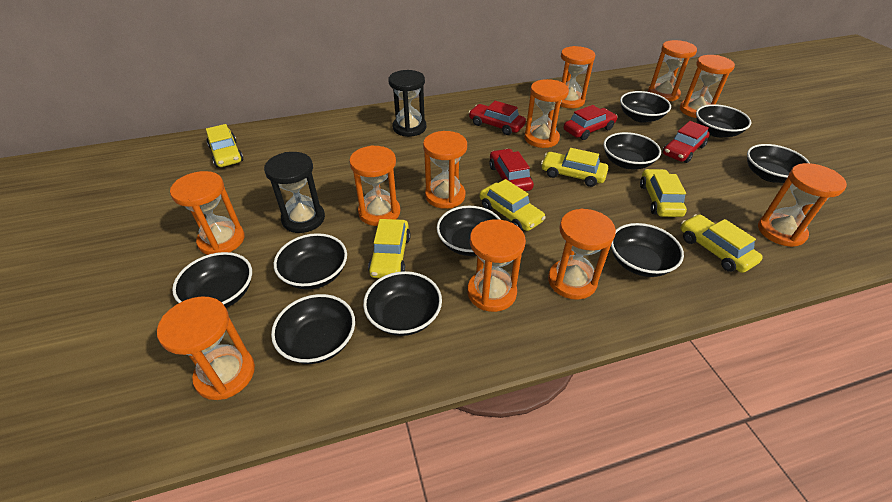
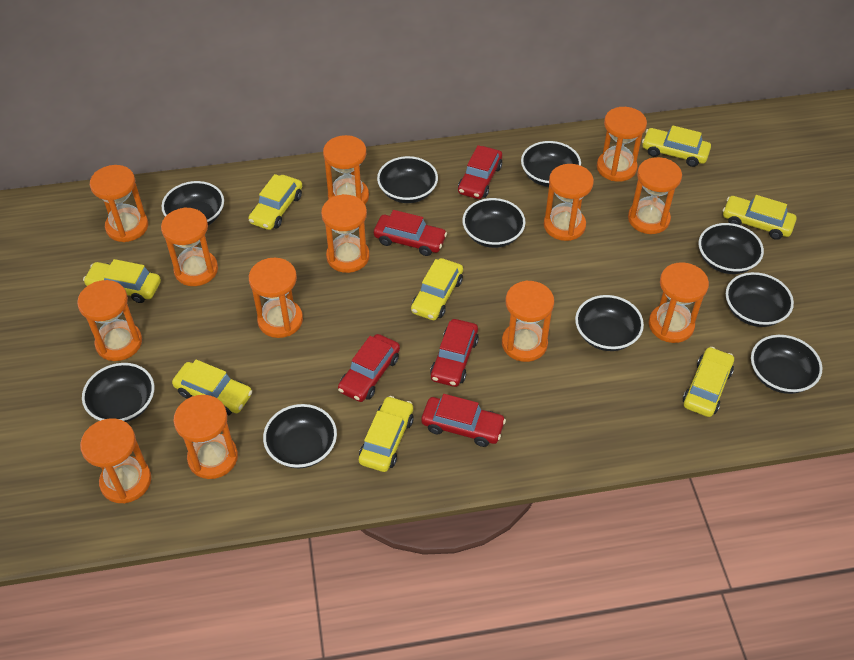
black hourglass: 2 -> 0
orange hourglass: 11 -> 13
red car: 4 -> 5
yellow car: 6 -> 8

